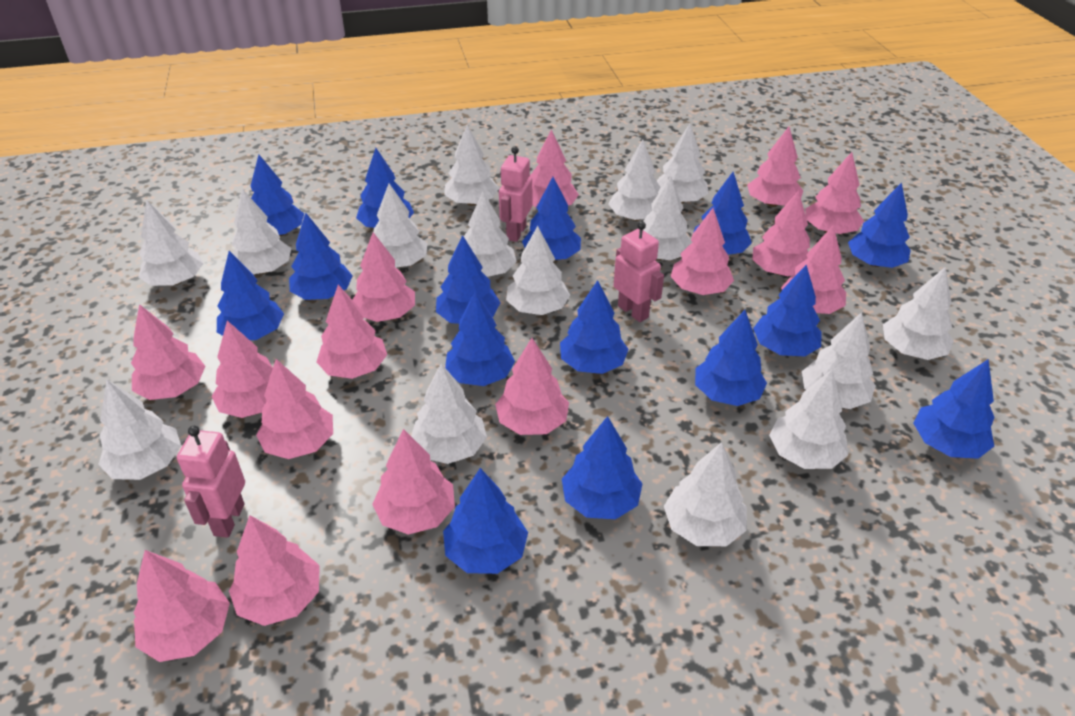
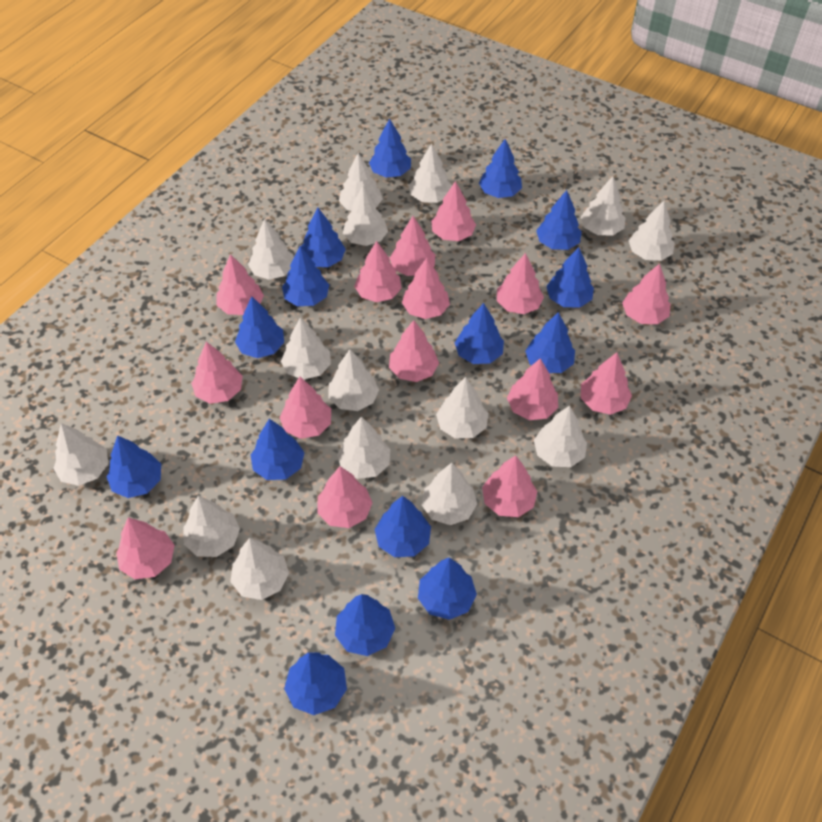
pink robot: 3 -> 0

